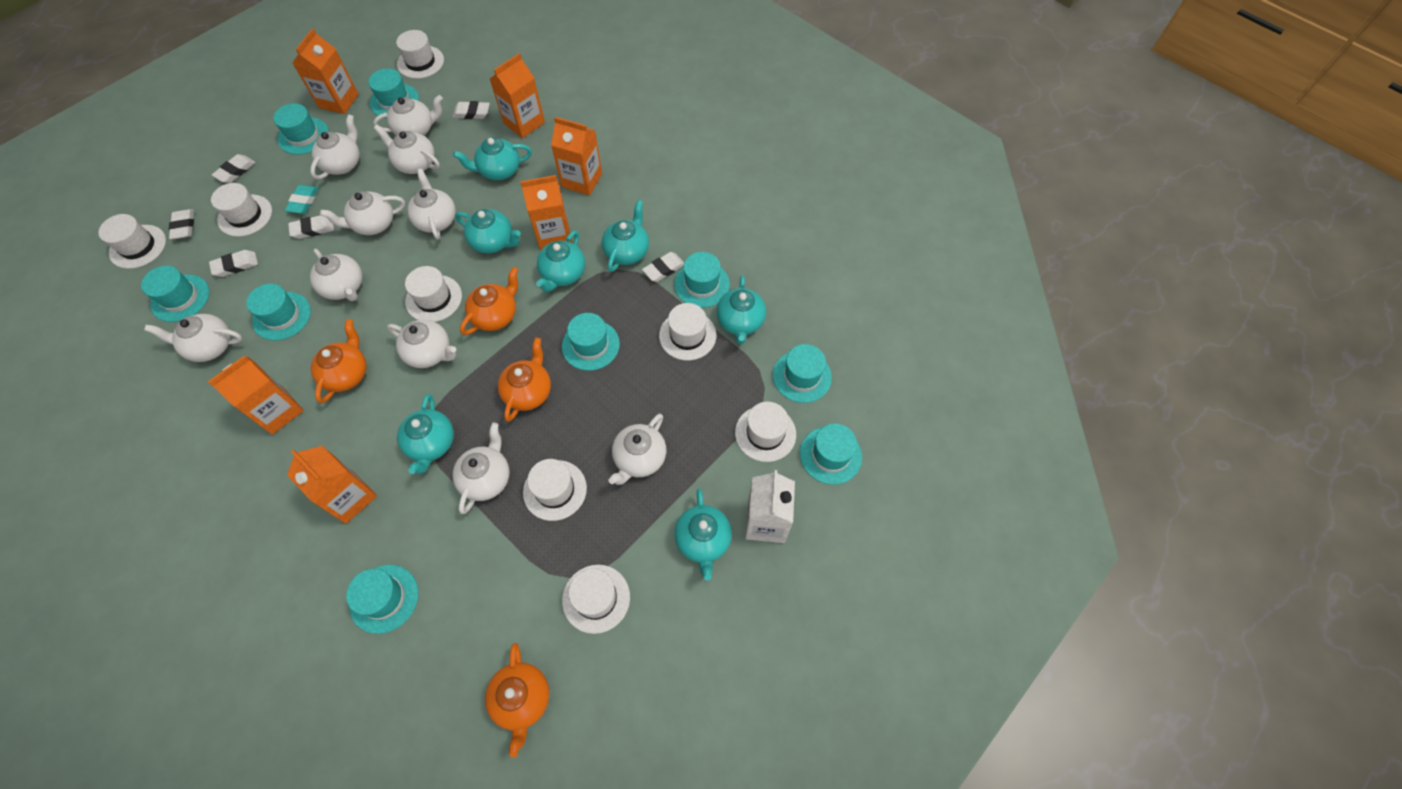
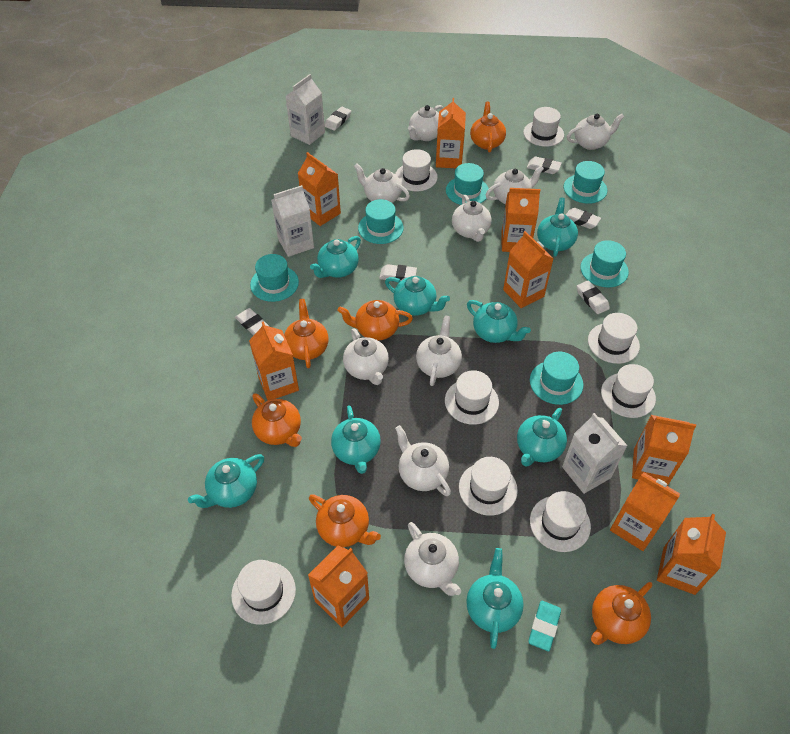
orange carton: 6 -> 9
orange teapot: 4 -> 6
turquoise hat: 9 -> 6
turquoise teapot: 7 -> 8
white carton: 1 -> 3
white teapot: 10 -> 9

